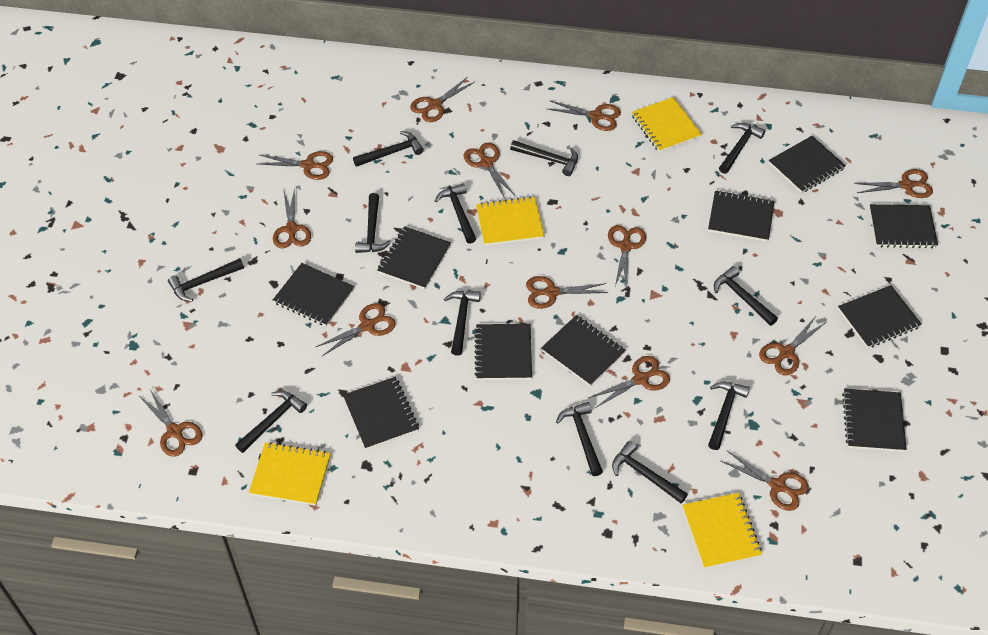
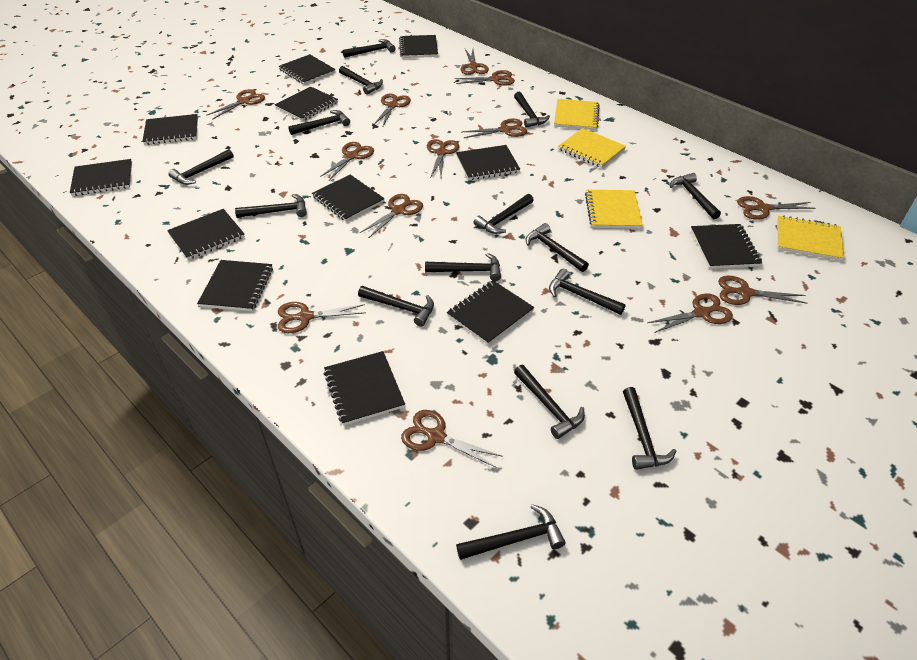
black hammer: 12 -> 15
black notebook: 10 -> 12

